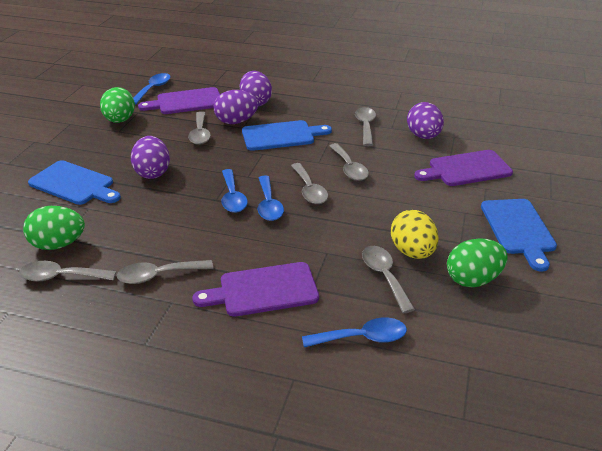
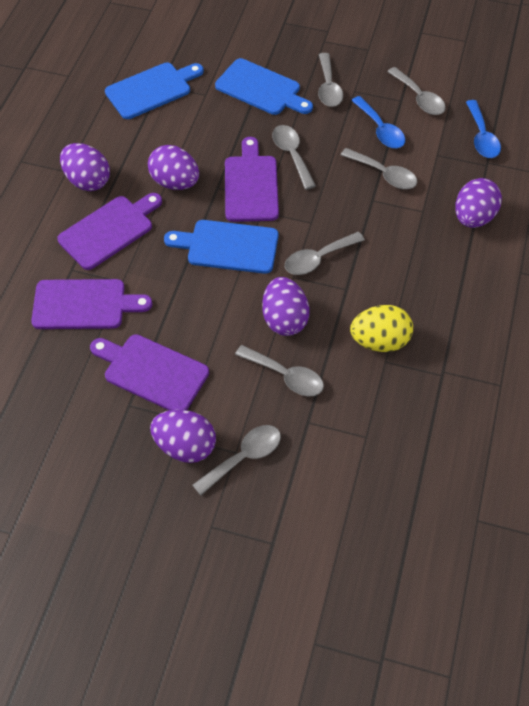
blue spoon: 4 -> 2
green egg: 3 -> 0
purple cutting board: 3 -> 4
purple egg: 4 -> 5

